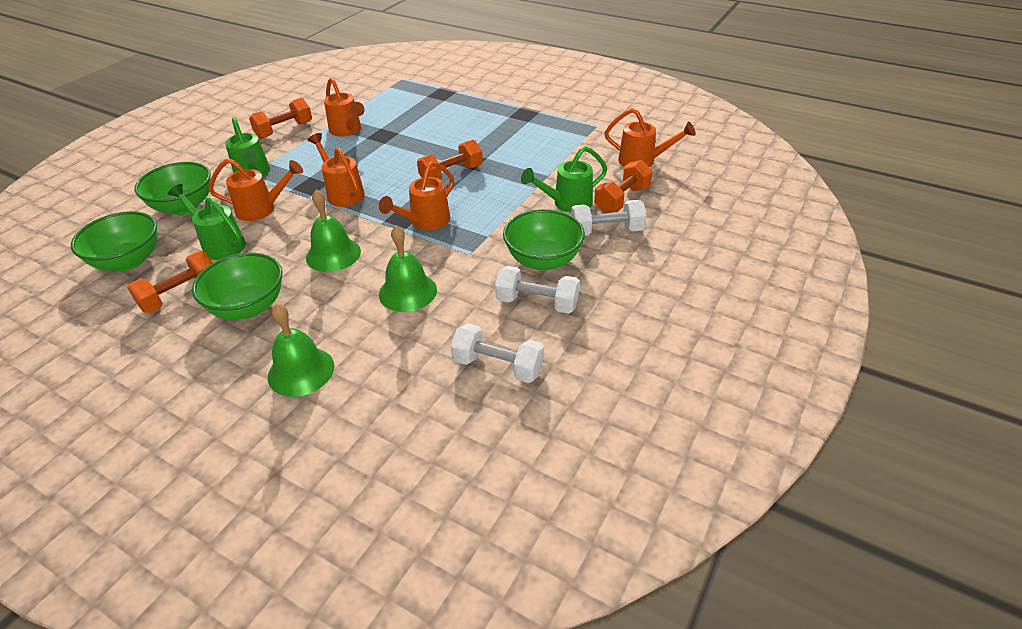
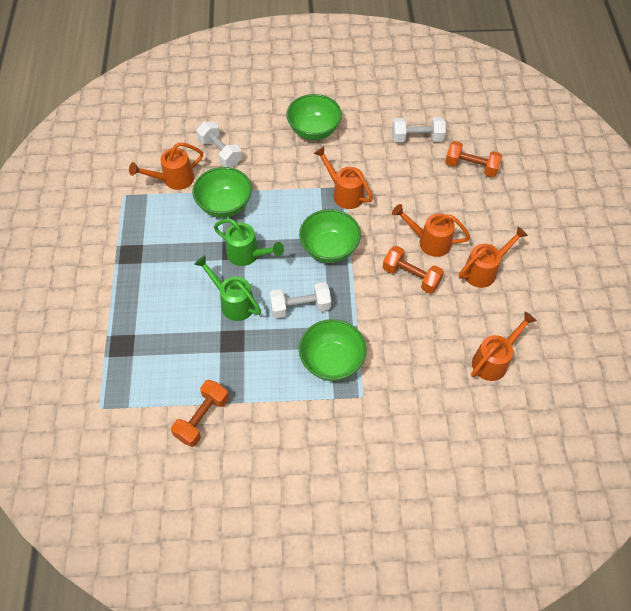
green bell: 3 -> 0
green watering can: 3 -> 2
orange dumbbell: 4 -> 3

